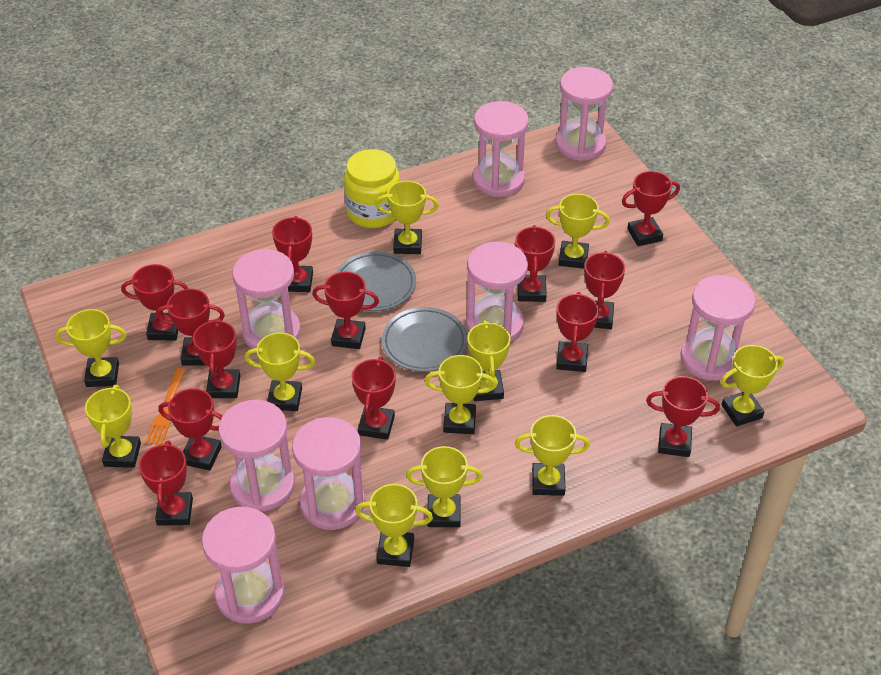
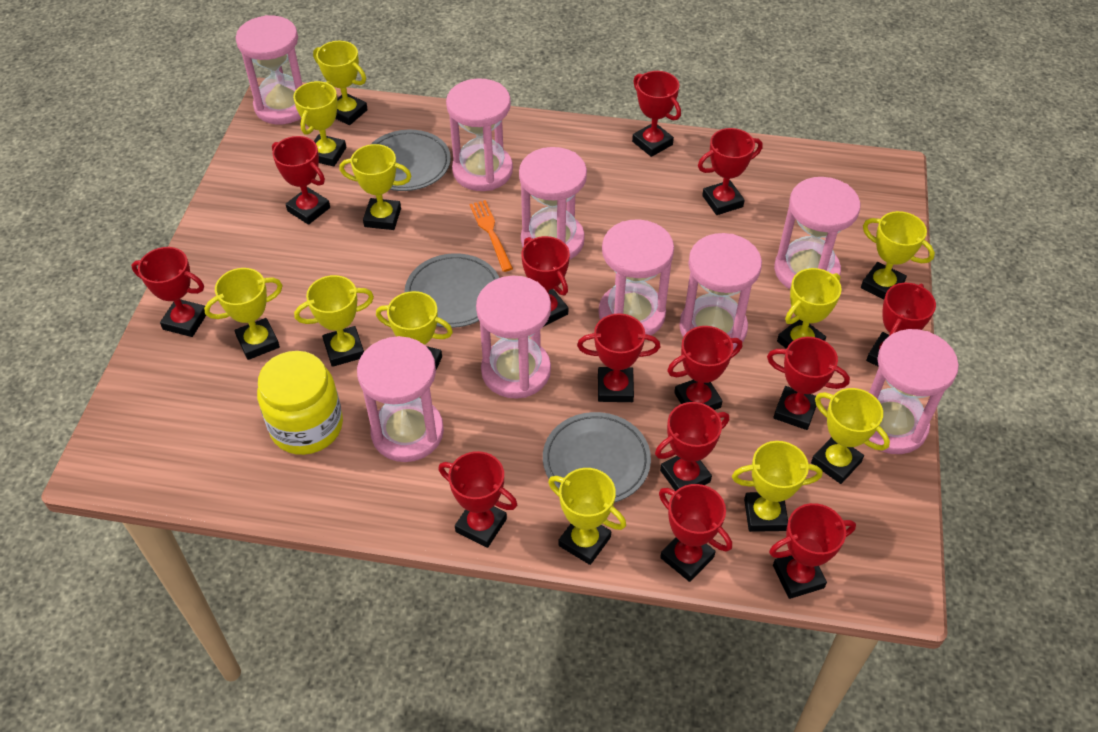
grey plate: 2 -> 3
pink hourglass: 8 -> 9

